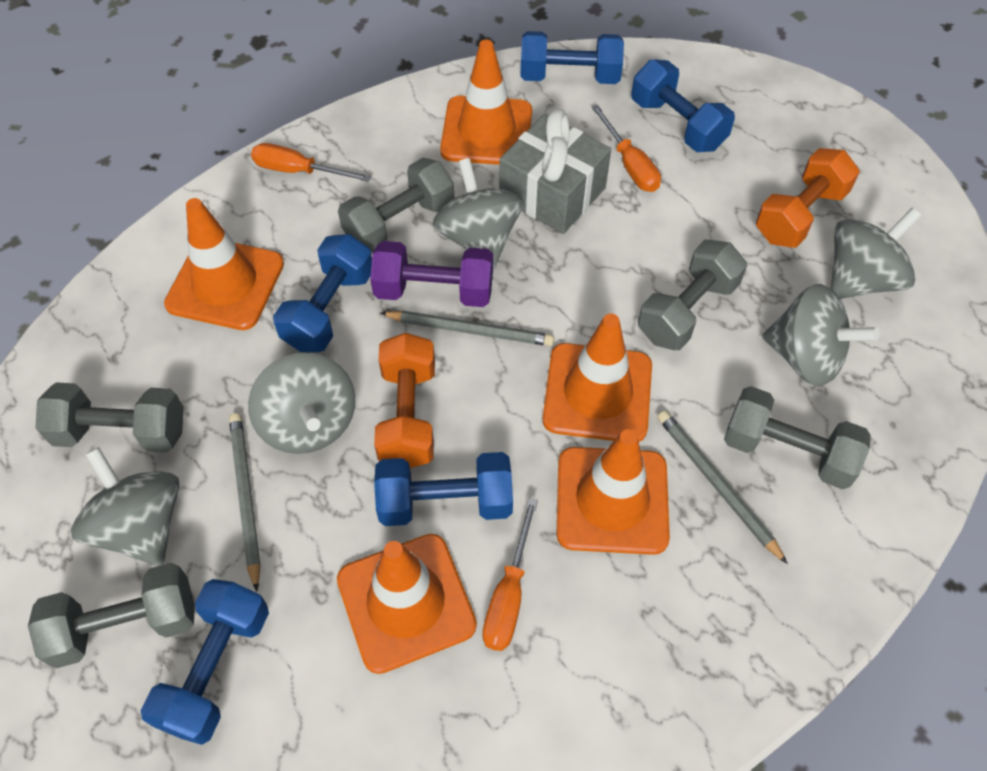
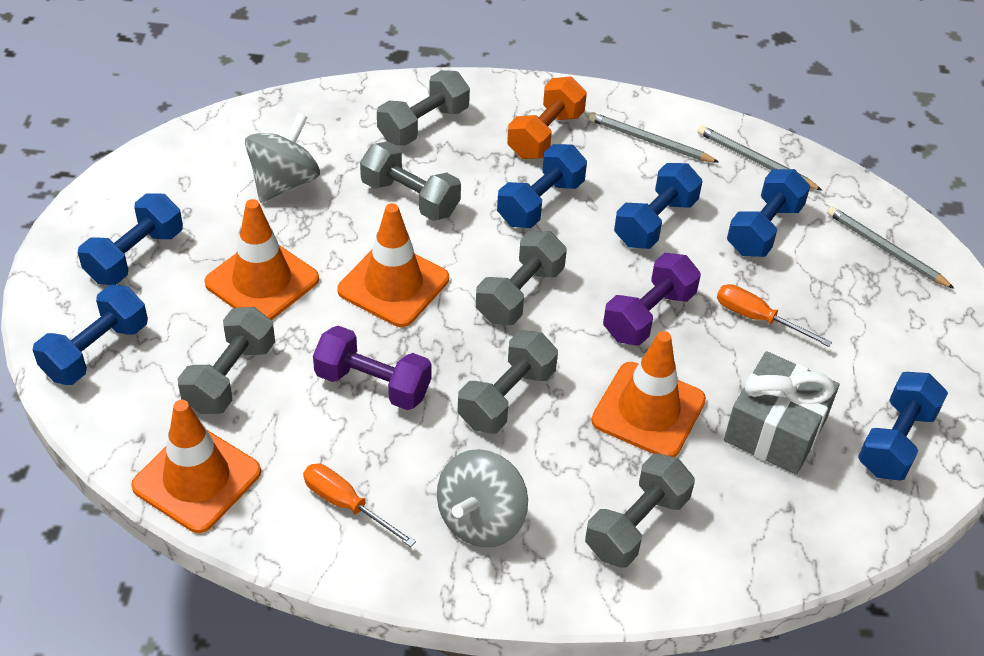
blue dumbbell: 5 -> 6
grey dumbbell: 5 -> 6
grey spinning top: 5 -> 2
orange dumbbell: 2 -> 1
orange screwdriver: 3 -> 2
orange traffic cone: 5 -> 4
purple dumbbell: 1 -> 2

